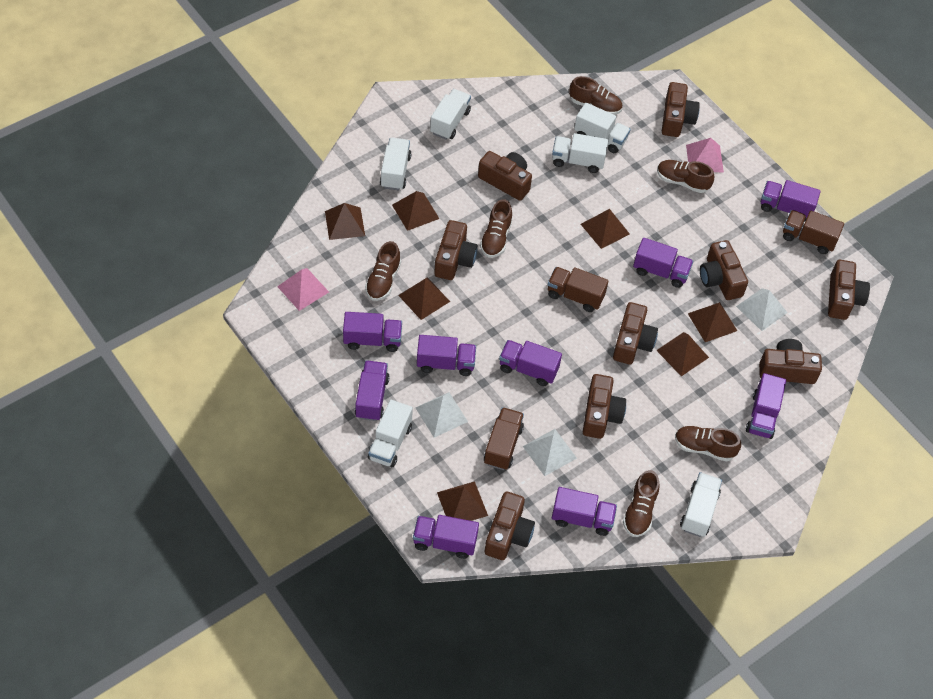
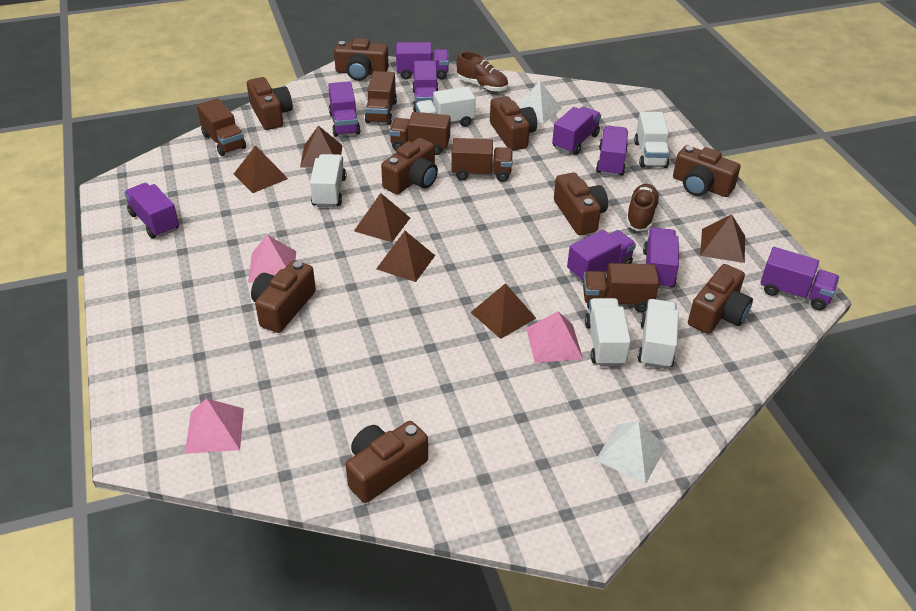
brown pyramid: 7 -> 6
brown shoe: 6 -> 2
brown truck: 3 -> 5
pink pyramid: 2 -> 3
white pyramid: 3 -> 2
white truck: 6 -> 5

